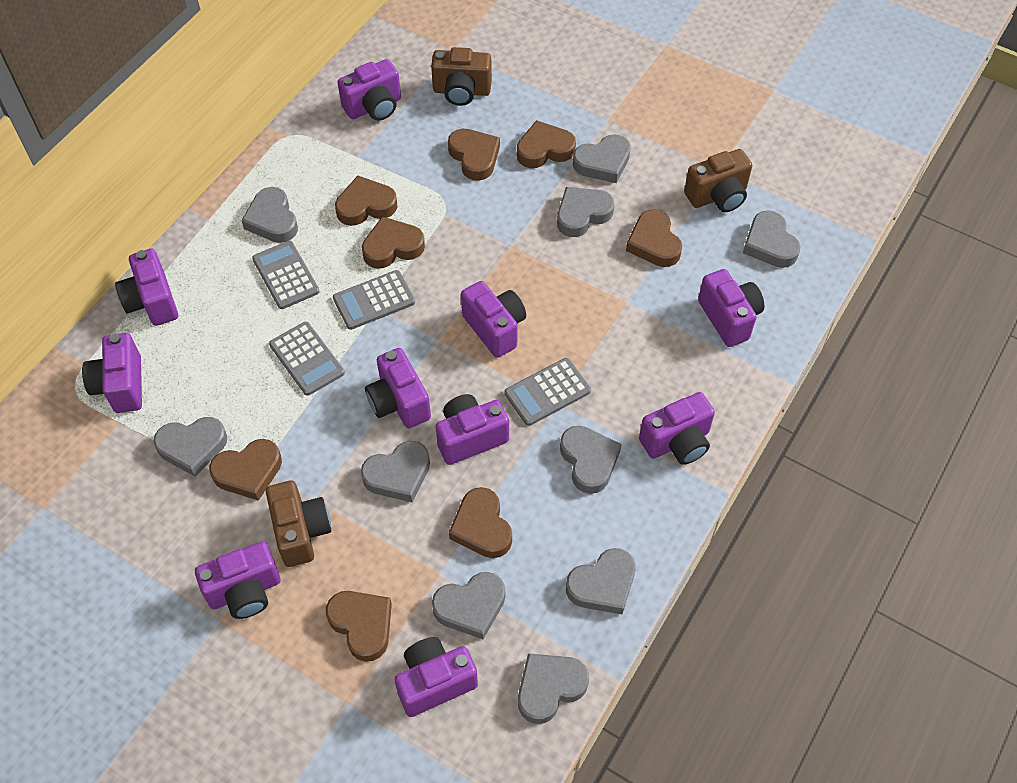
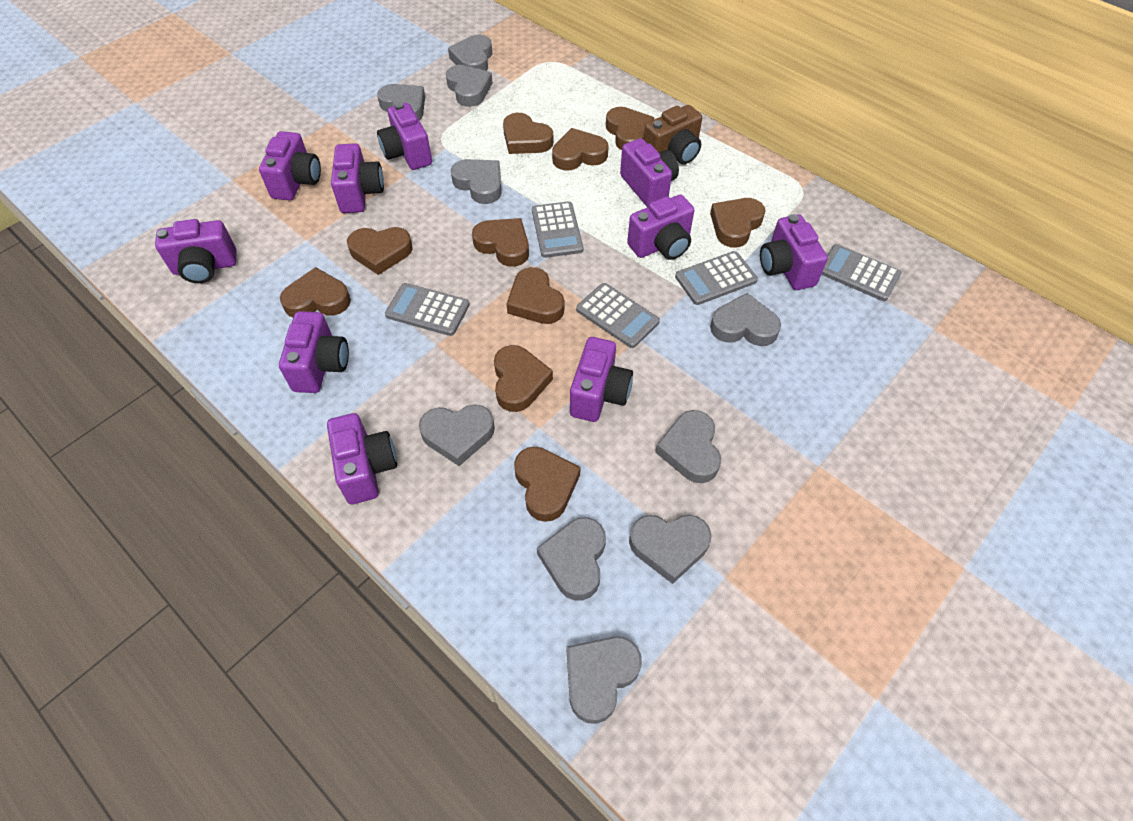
brown camera: 3 -> 1
brown heart: 8 -> 10
grey calculator: 4 -> 5

